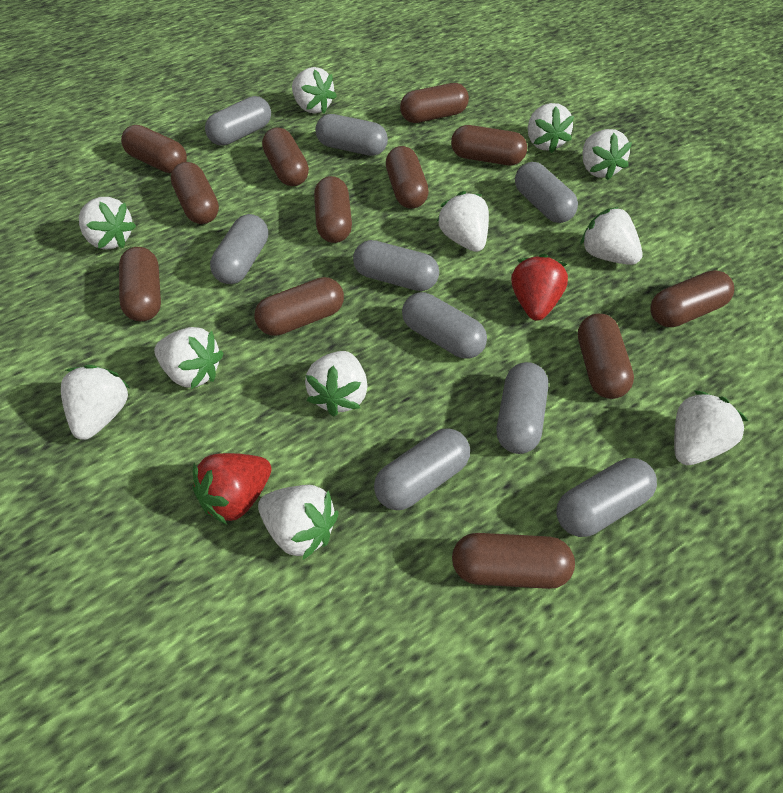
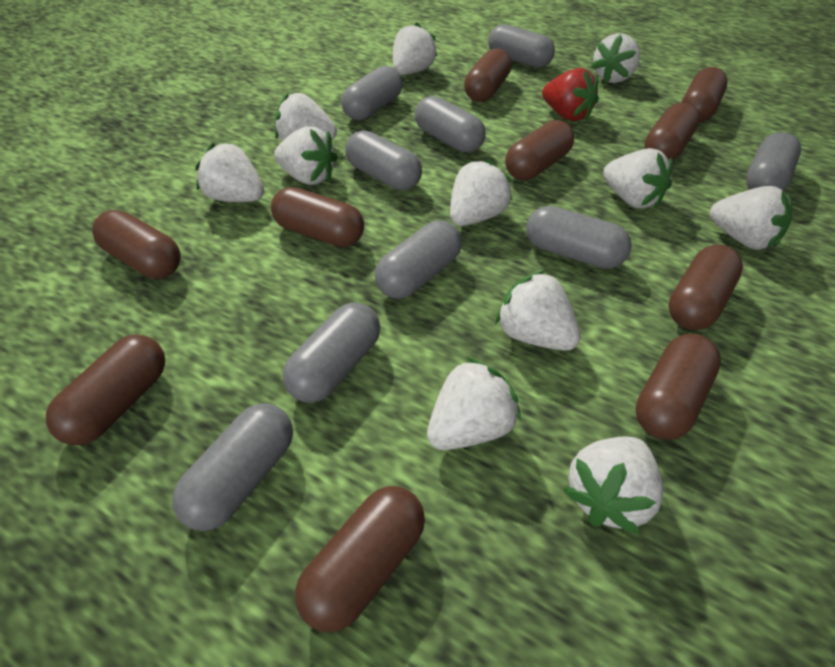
brown capsule: 12 -> 10
red strawberry: 2 -> 1

